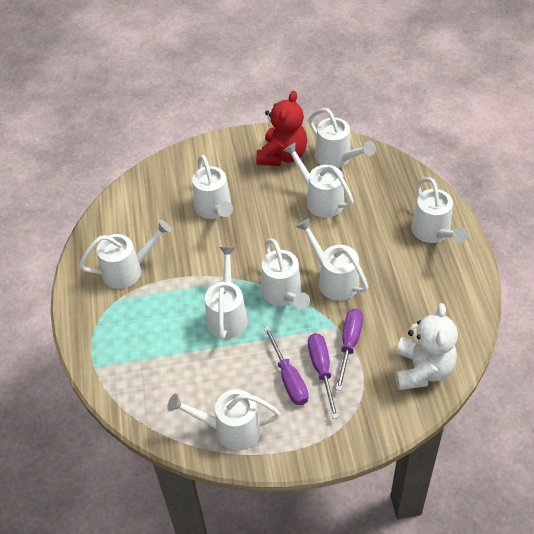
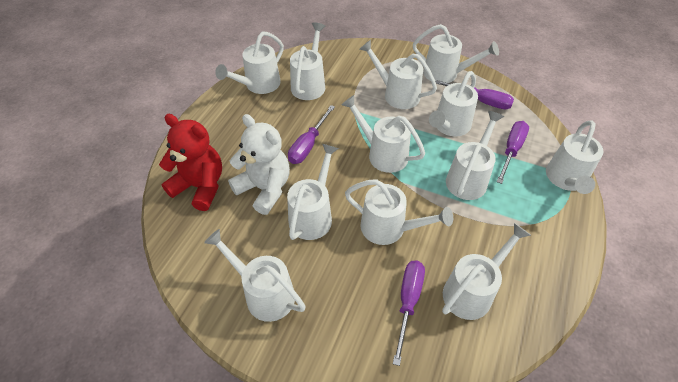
purple screwdriver: 3 -> 4
white watering can: 9 -> 12

